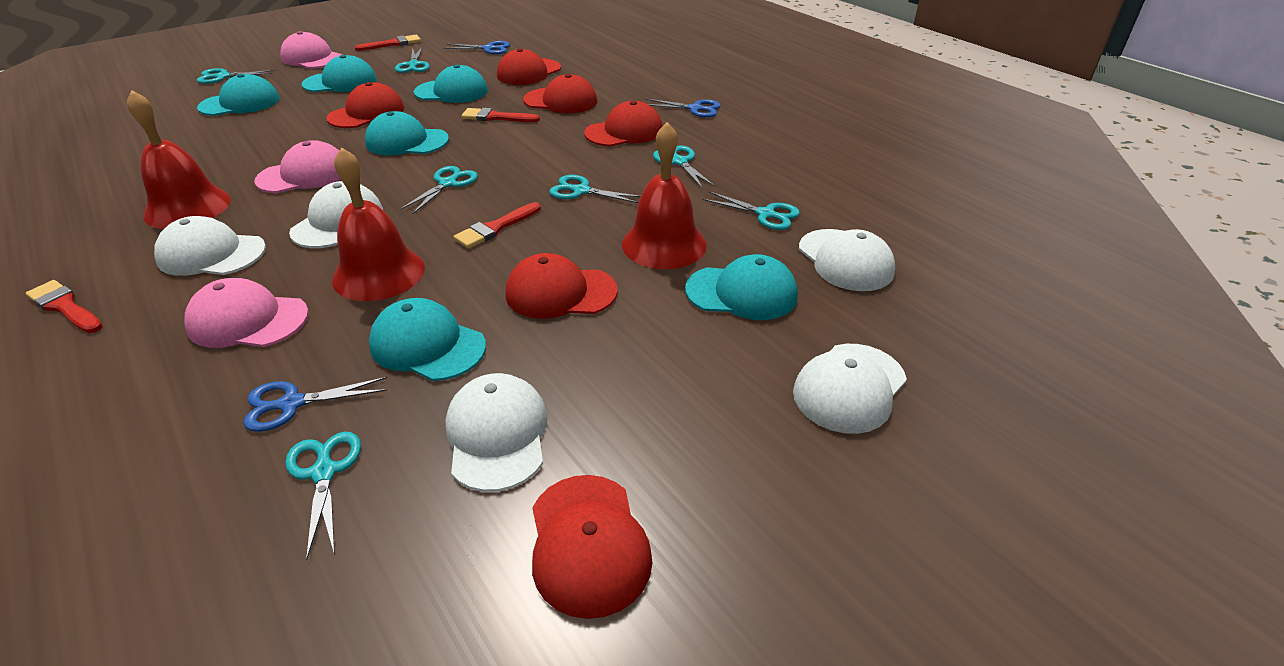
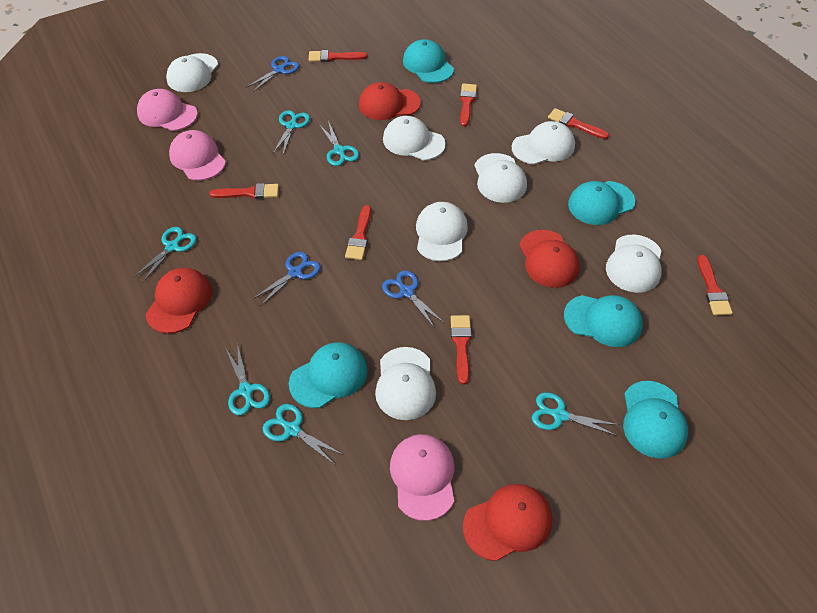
red bell: 3 -> 0
red brush: 4 -> 7
red cap: 6 -> 4
turquoise cap: 6 -> 5
turquoise scissors: 7 -> 6
white cap: 5 -> 7

